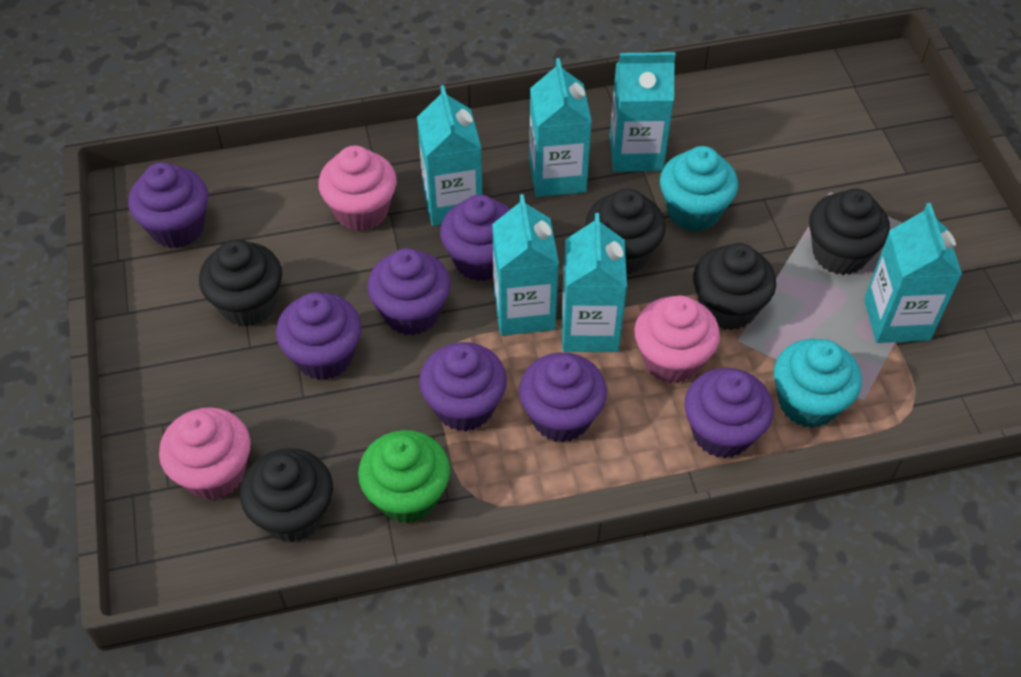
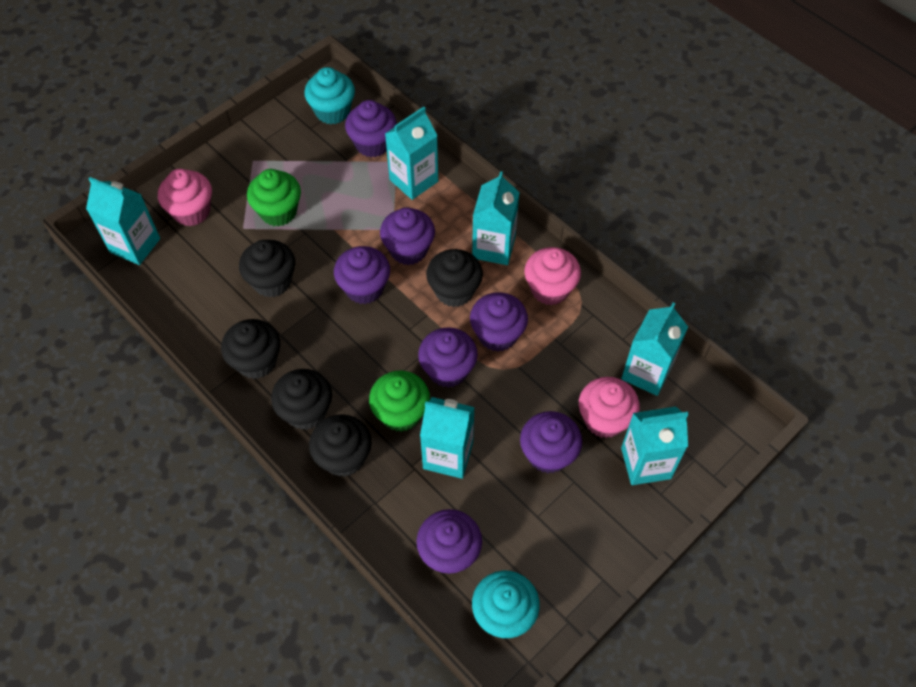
green cupcake: 1 -> 2

